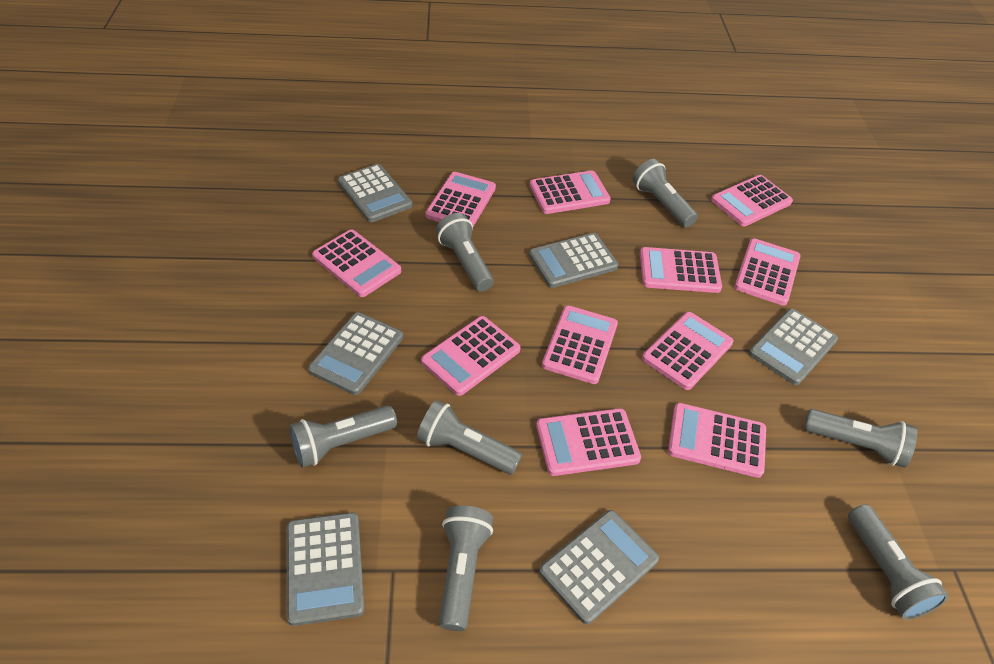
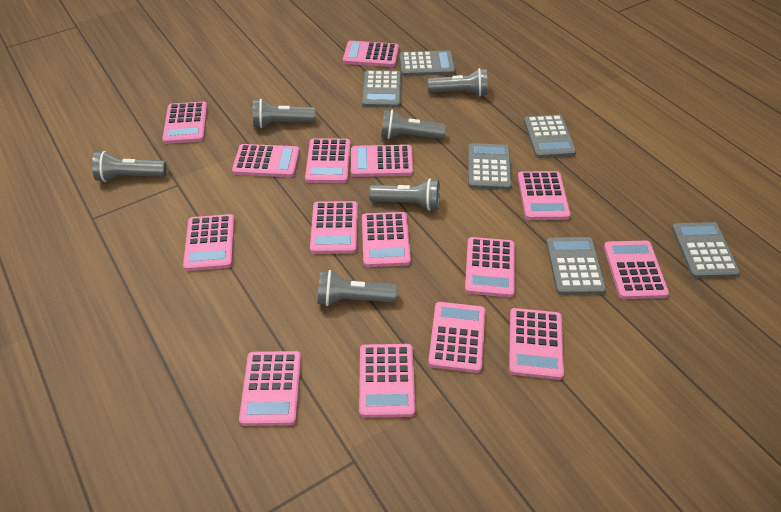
grey flashlight: 7 -> 6
pink calculator: 11 -> 15

